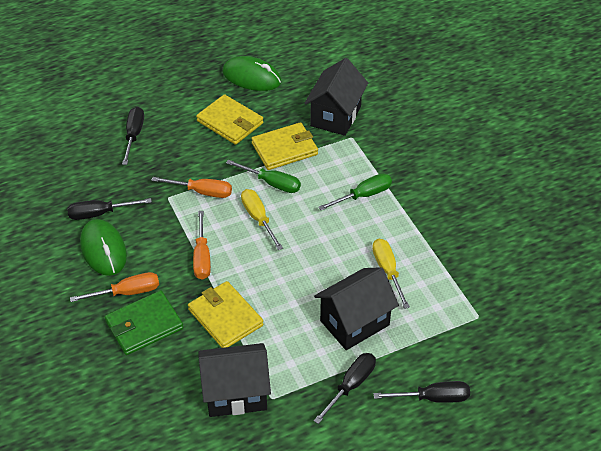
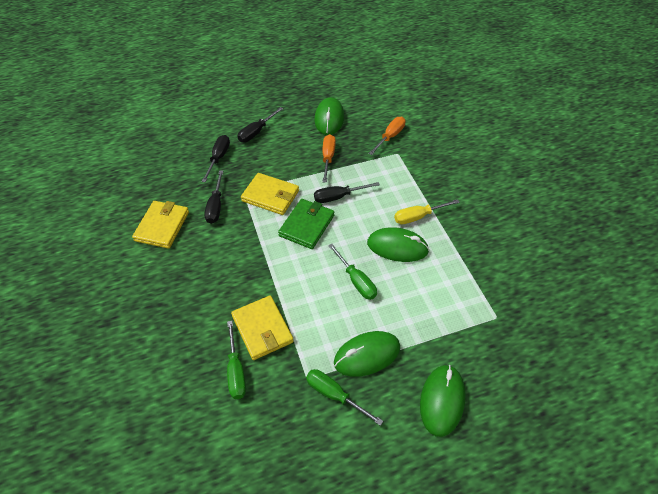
black house: 3 -> 0
green mouse: 2 -> 4
green screwdriver: 2 -> 3
orange screwdriver: 3 -> 2
yellow screwdriver: 2 -> 1

